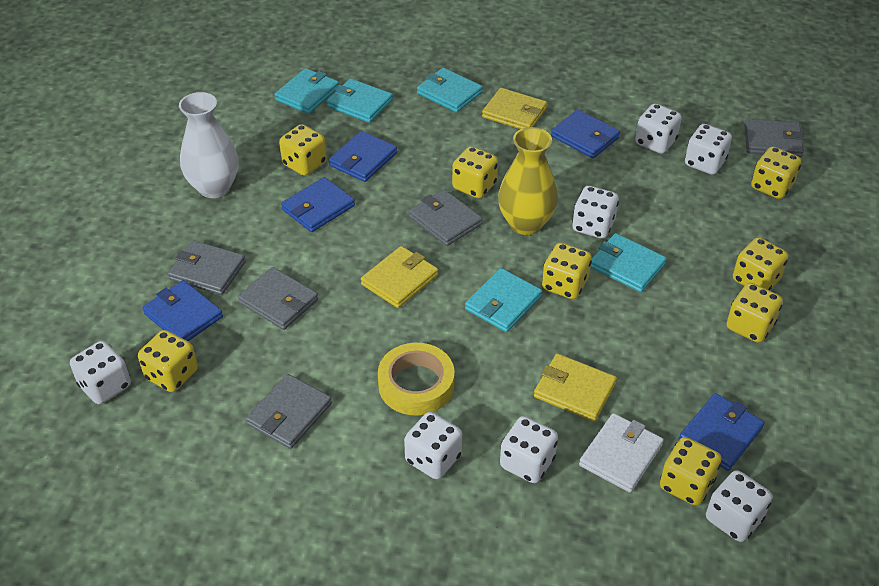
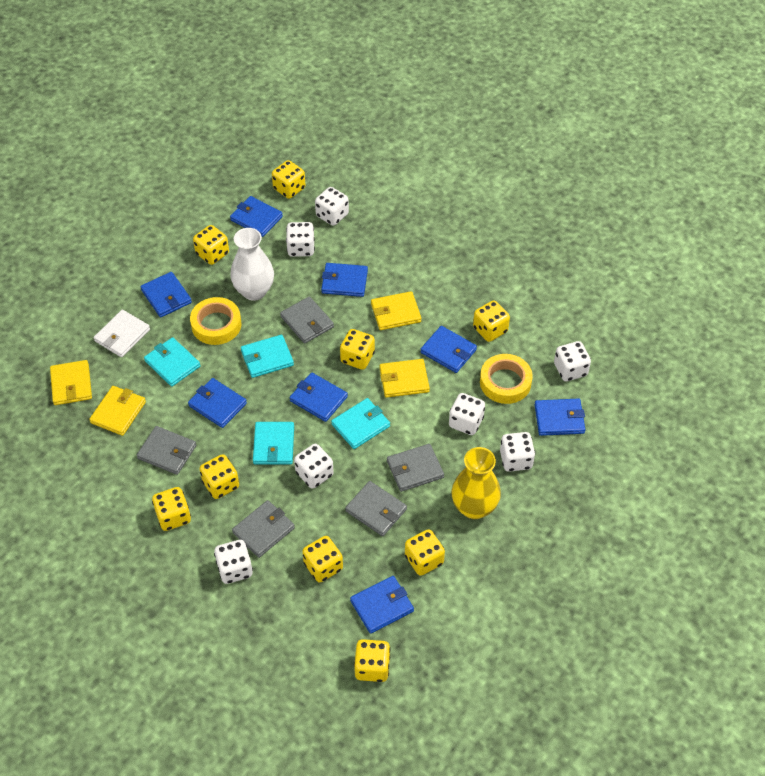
blue wallet: 5 -> 8
turquoise wallet: 5 -> 4
yellow dice: 8 -> 9
yellow tape: 1 -> 2
yellow wallet: 3 -> 4

